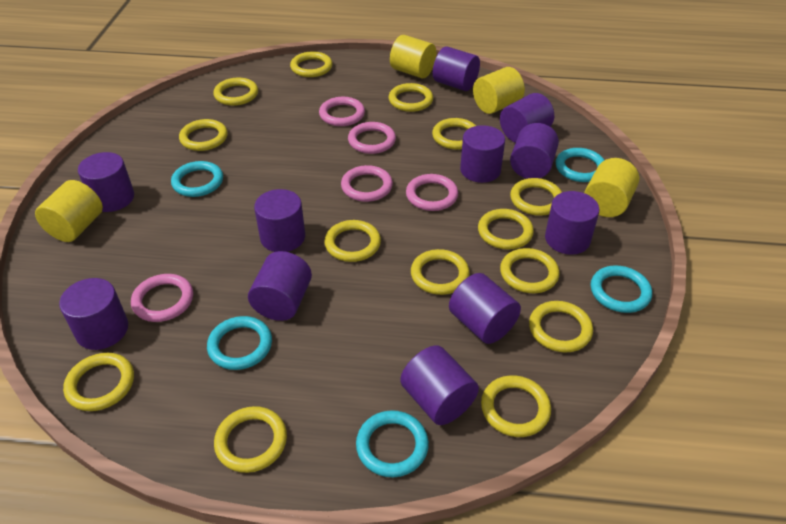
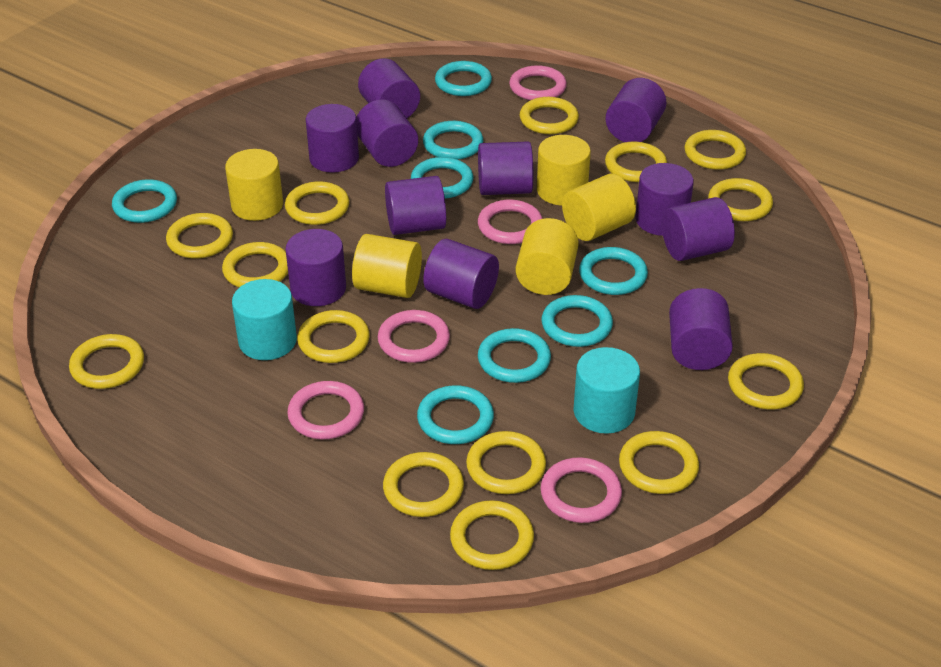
turquoise cylinder: 0 -> 2
turquoise ring: 5 -> 8
yellow cylinder: 4 -> 5

